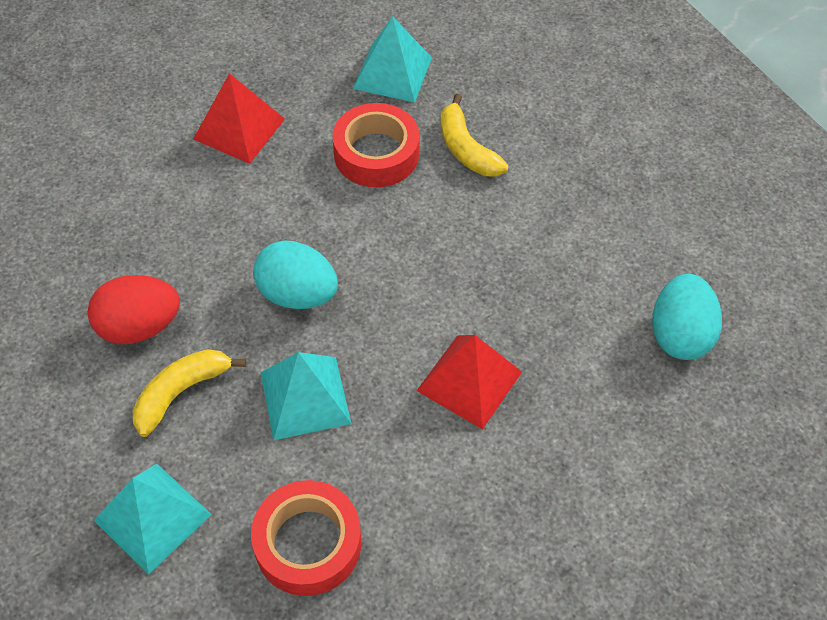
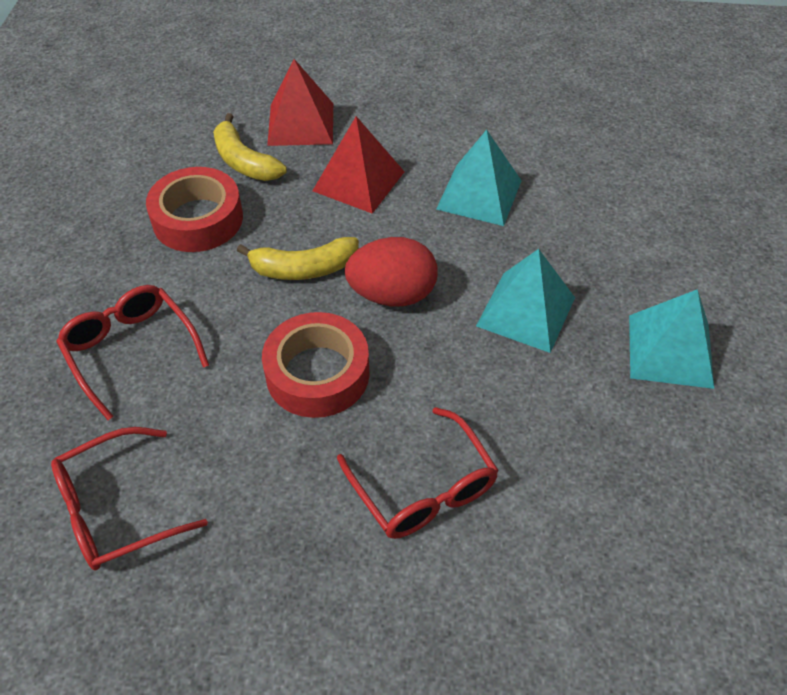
red glasses: 0 -> 3
turquoise egg: 2 -> 0

